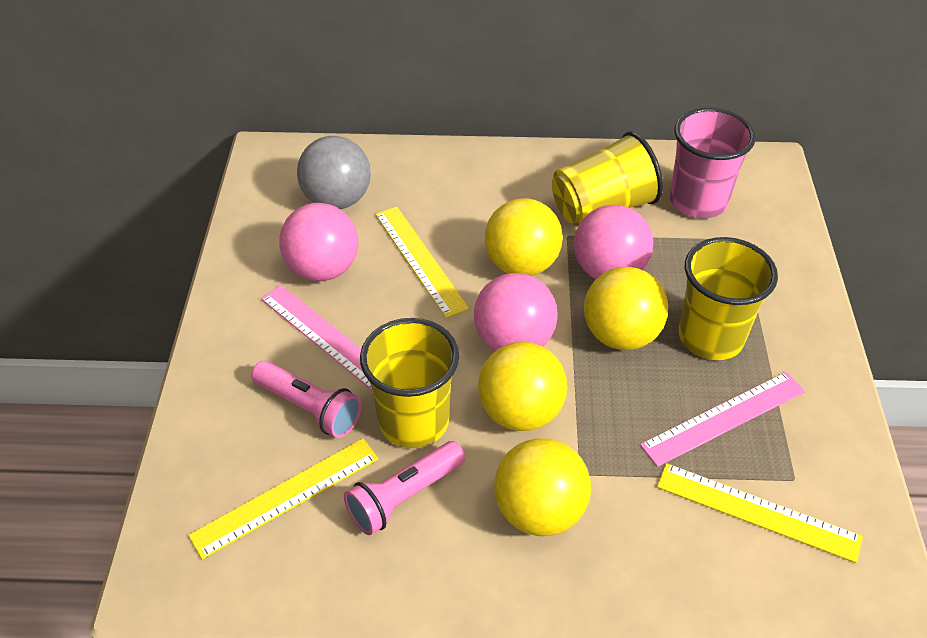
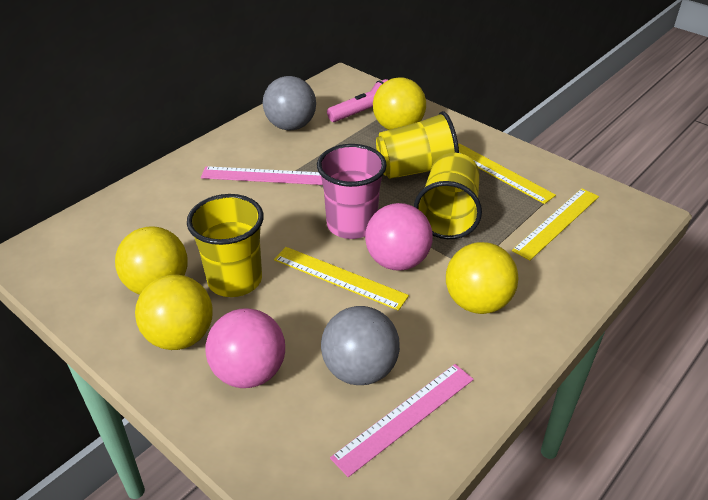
grey ball: 1 -> 2
pink ball: 3 -> 2
pink flashlight: 2 -> 1

